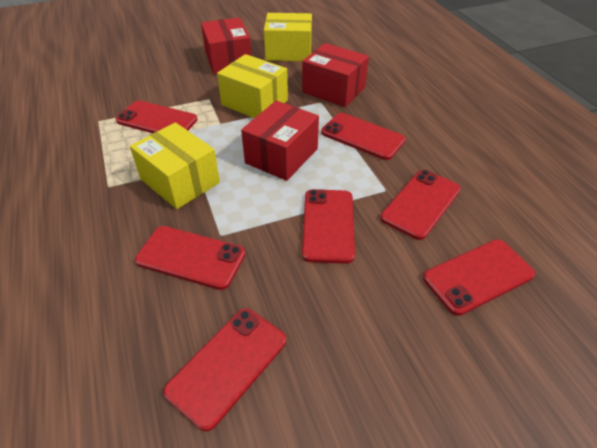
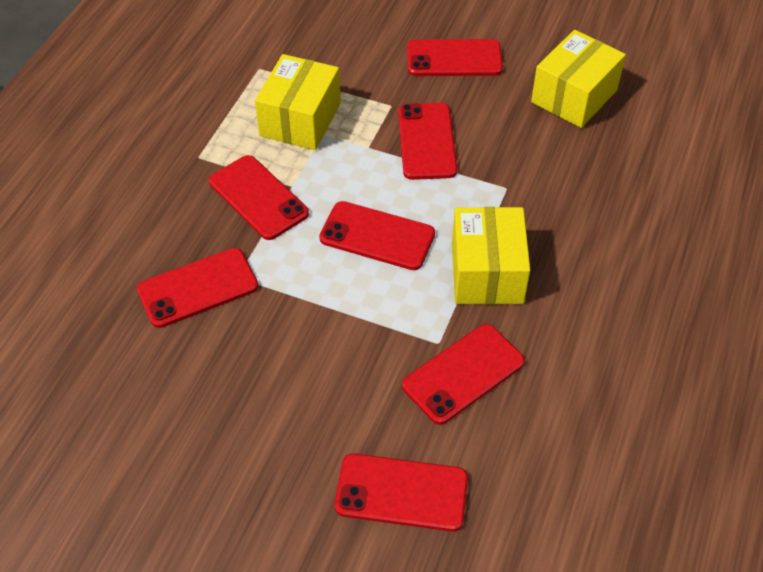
red box: 3 -> 0

